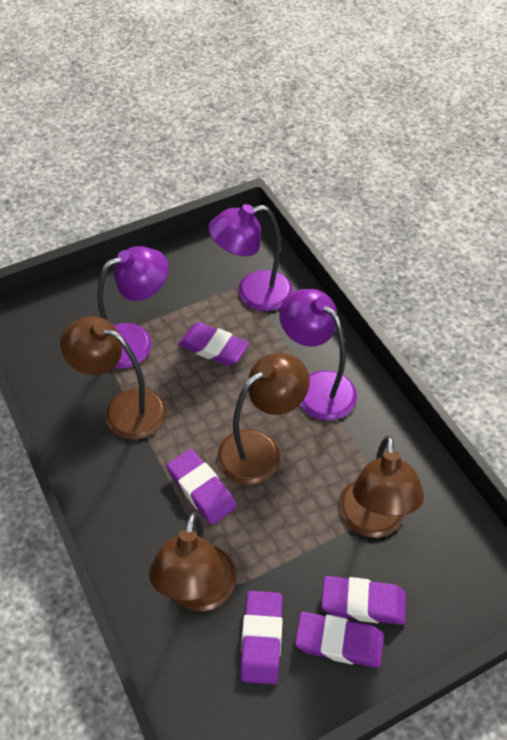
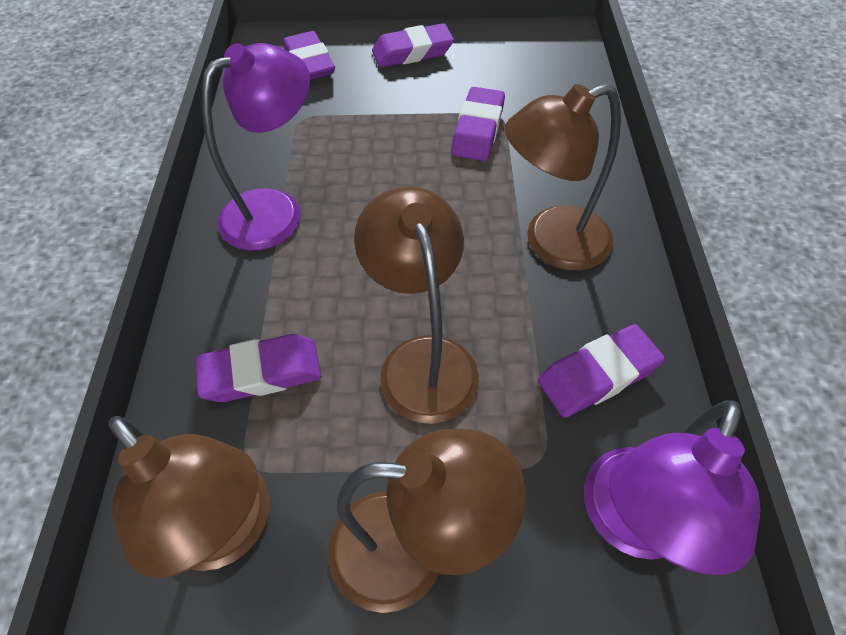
purple lamp: 3 -> 2

